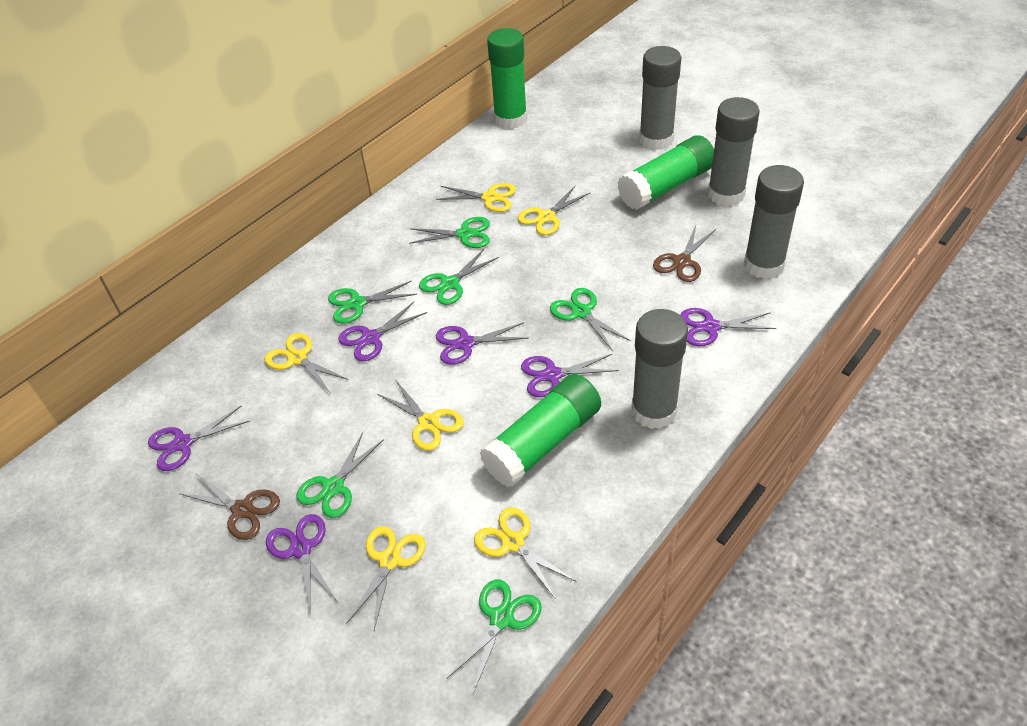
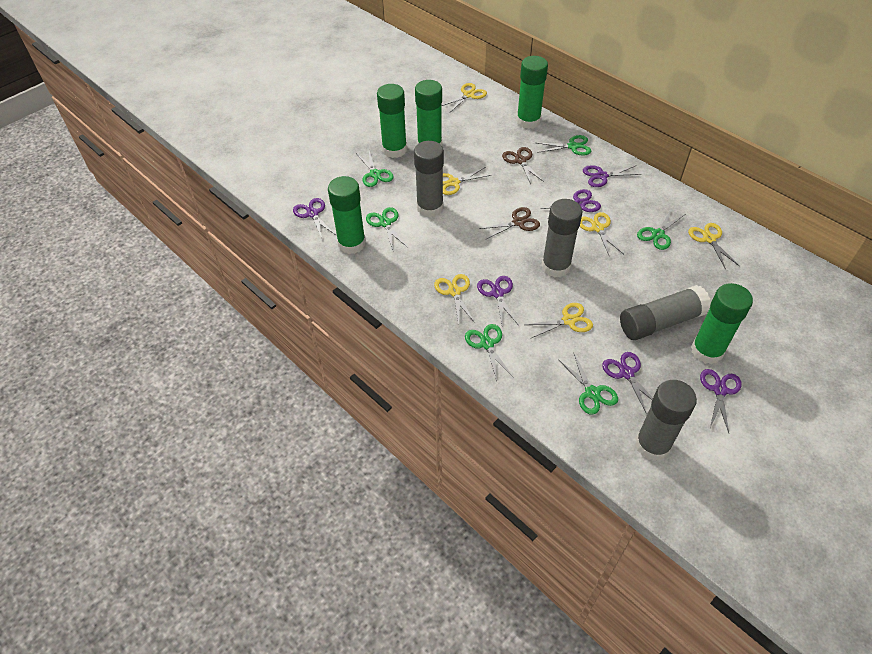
green glue stick: 3 -> 5

